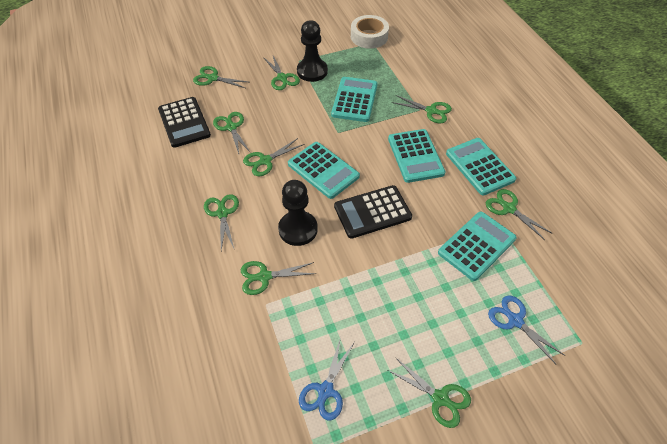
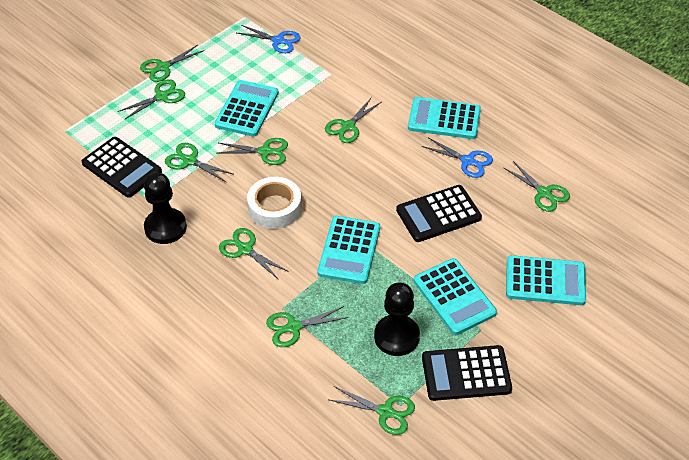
black calculator: 2 -> 3

